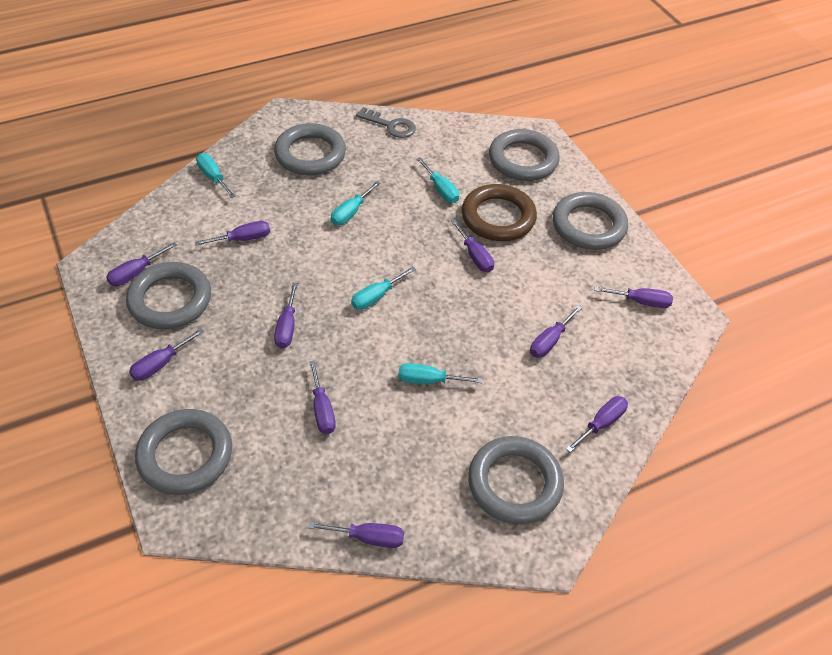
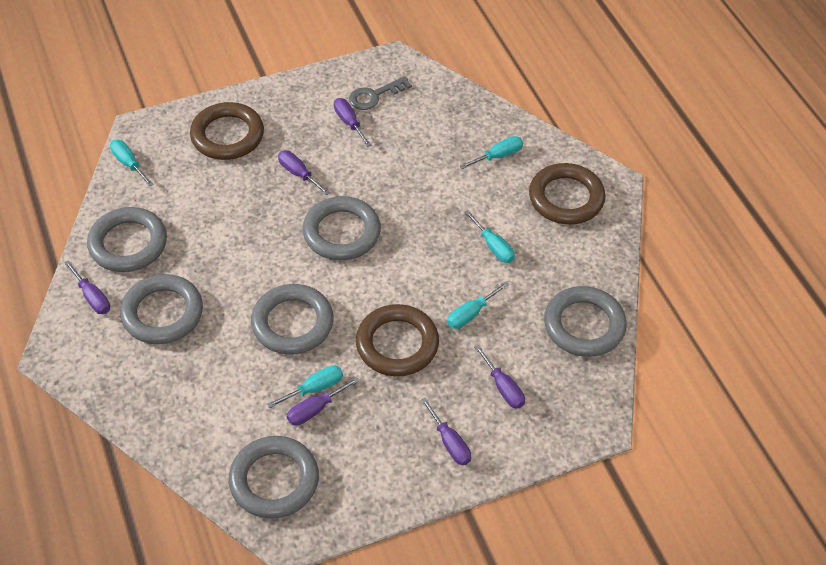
brown ring: 1 -> 3
purple screwdriver: 10 -> 6

